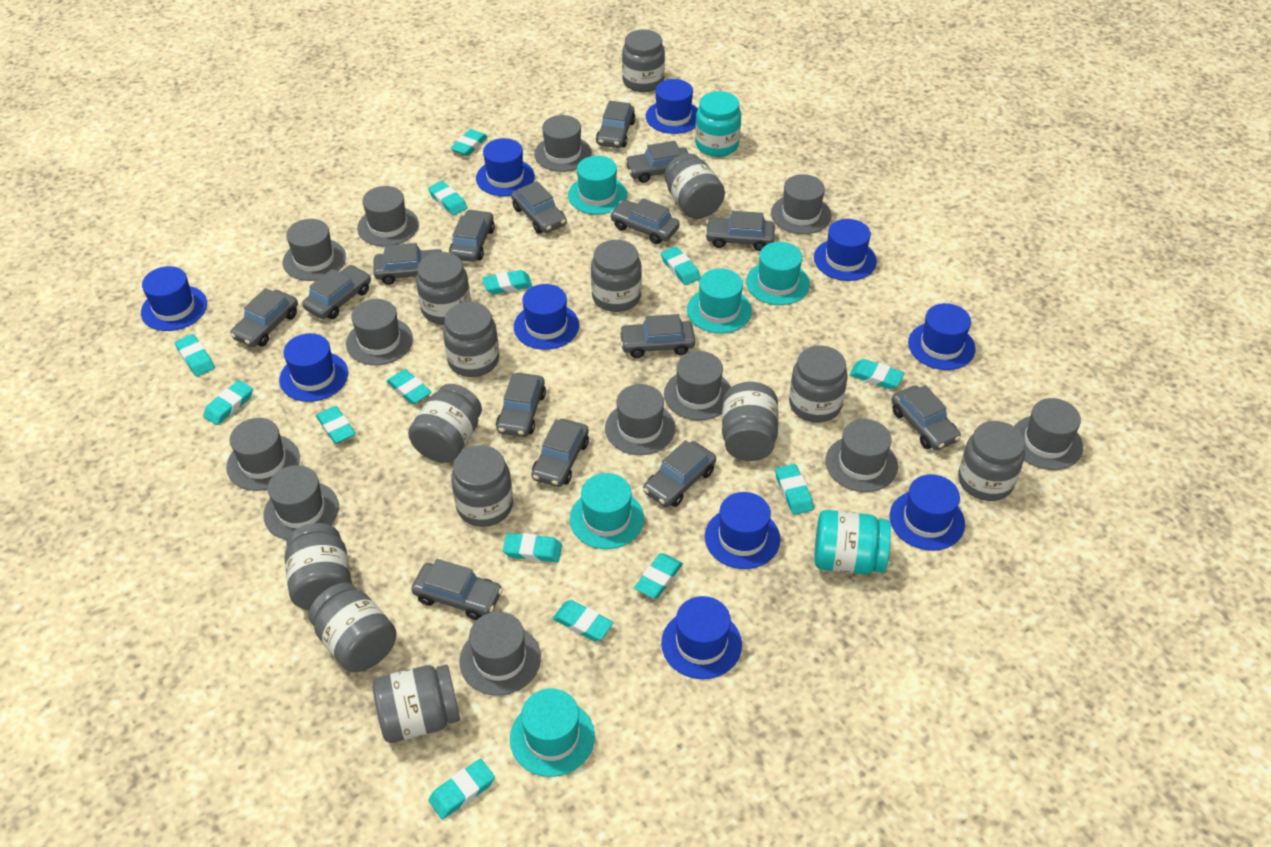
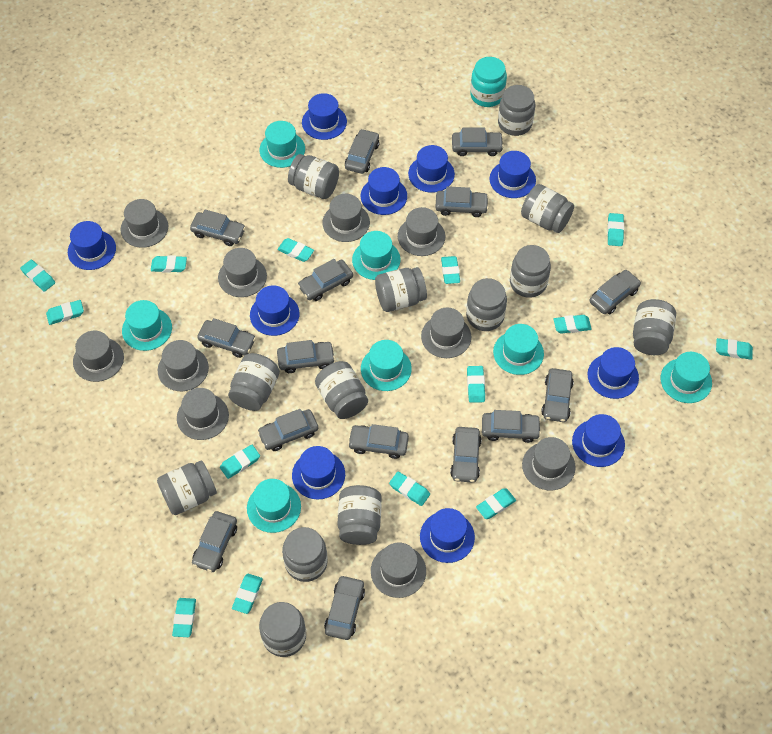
grey hat: 12 -> 10
turquoise hat: 5 -> 7
turquoise jar: 2 -> 1

